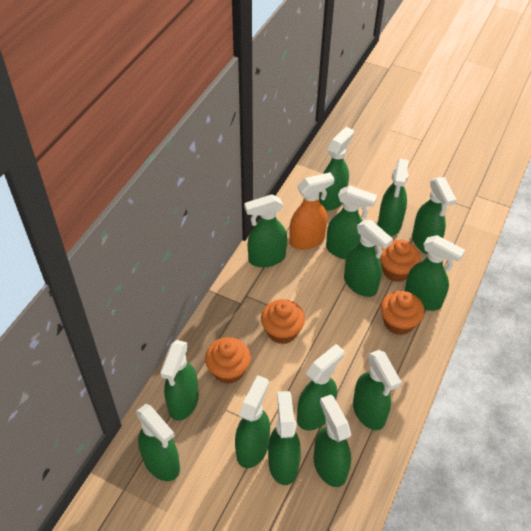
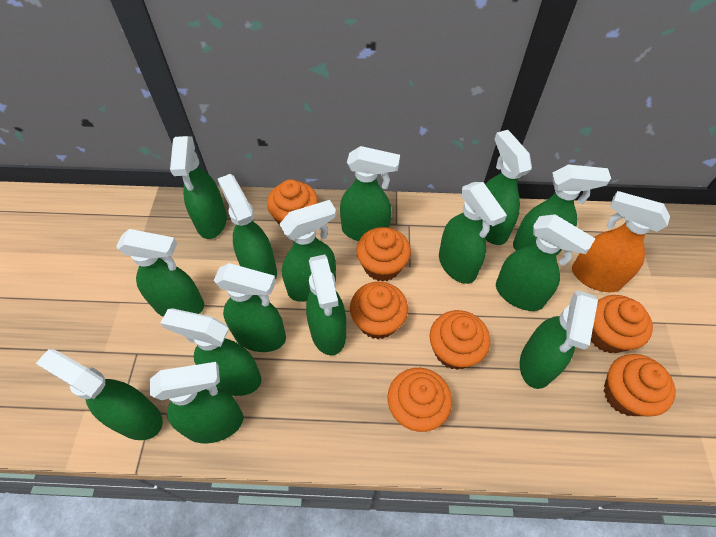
green spray bottle: 14 -> 15
orange cupcake: 4 -> 7

